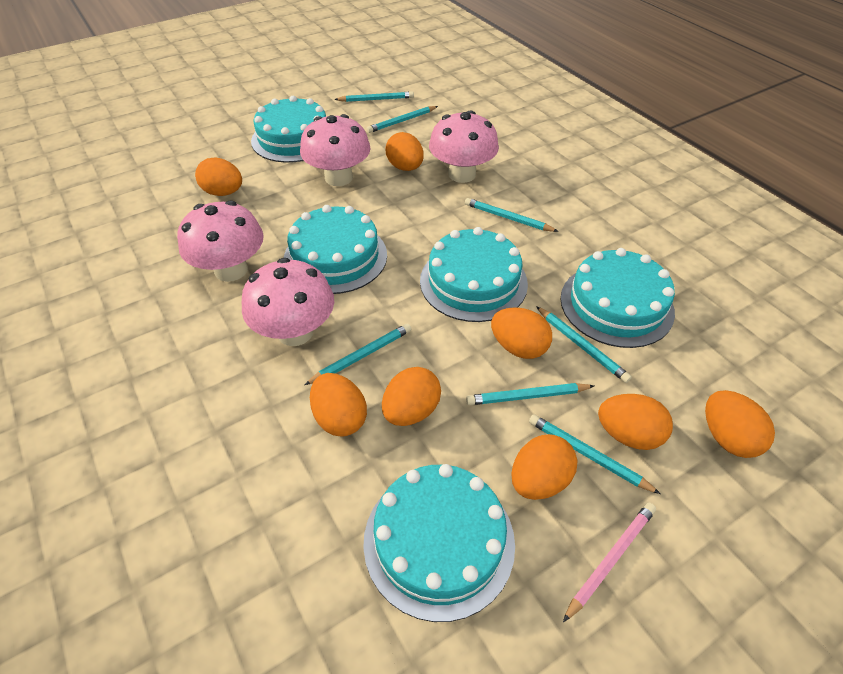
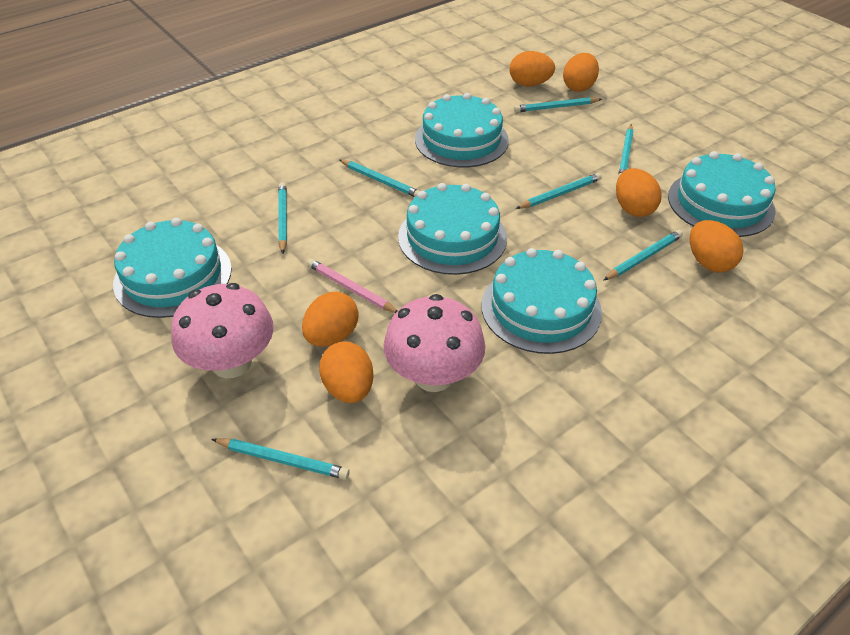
orange egg: 8 -> 6
pink mushroom: 4 -> 2

